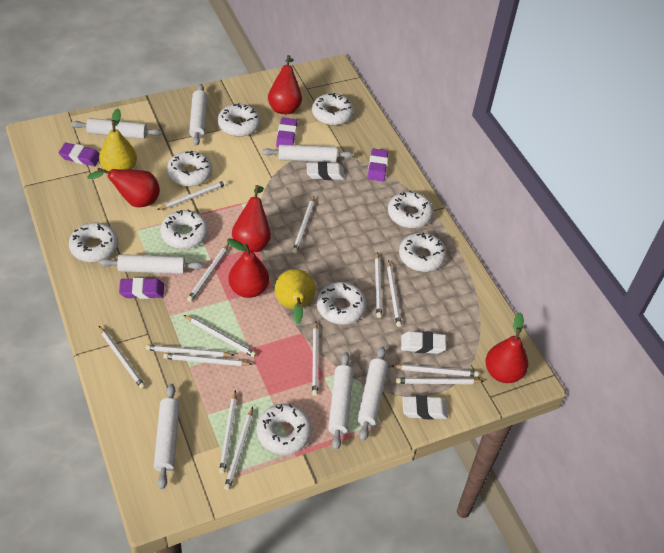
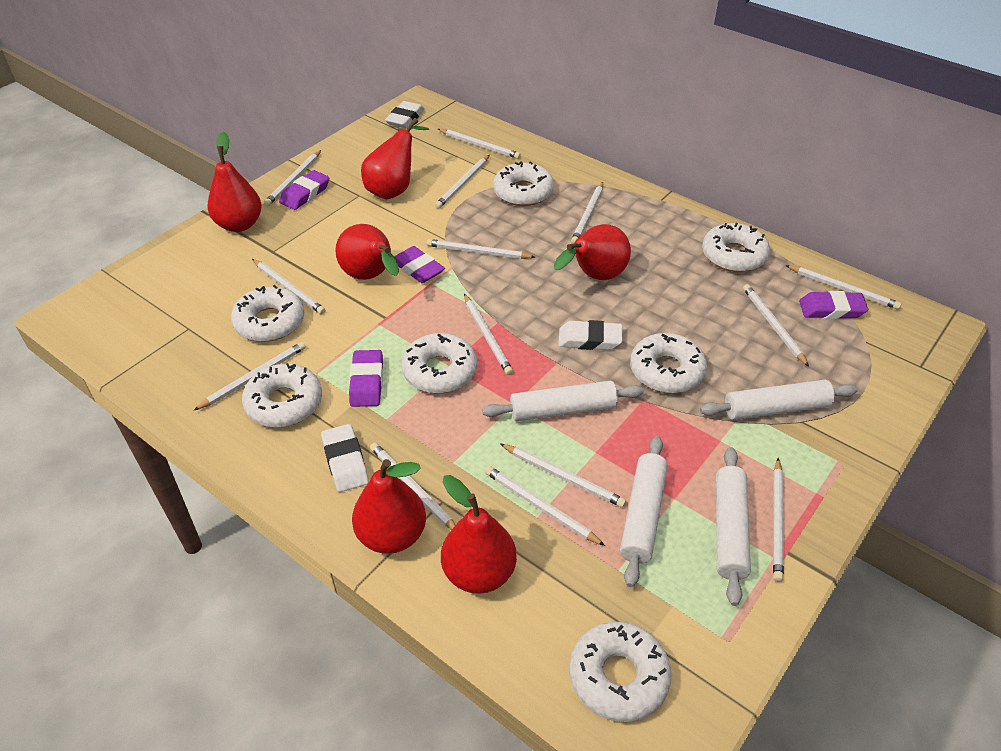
red pear: 5 -> 6
white donut: 9 -> 7
white rolling pin: 7 -> 4
yellow pear: 2 -> 0

